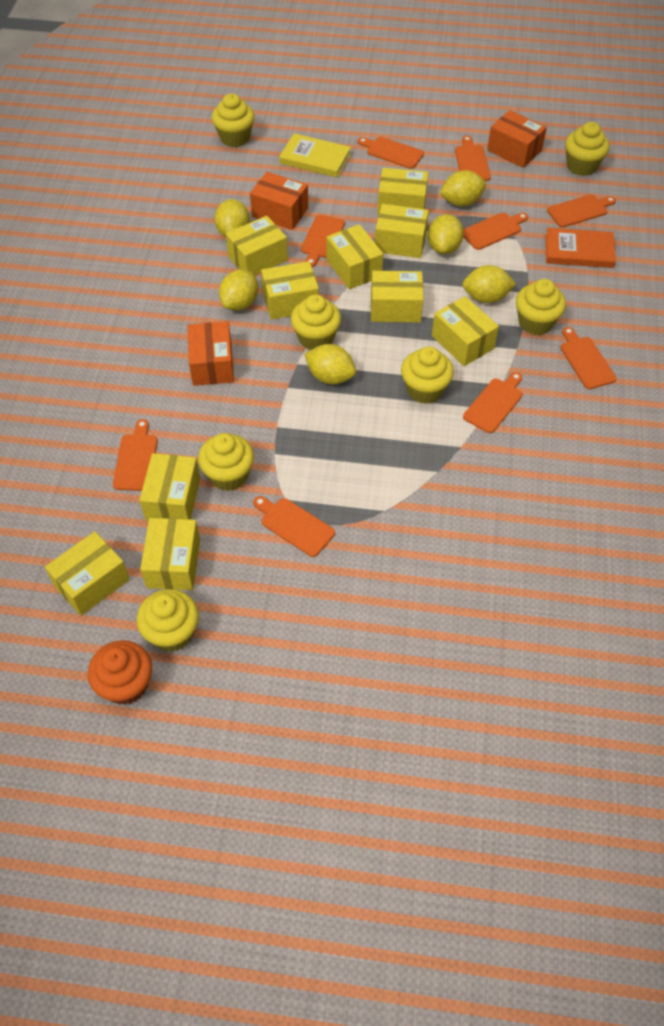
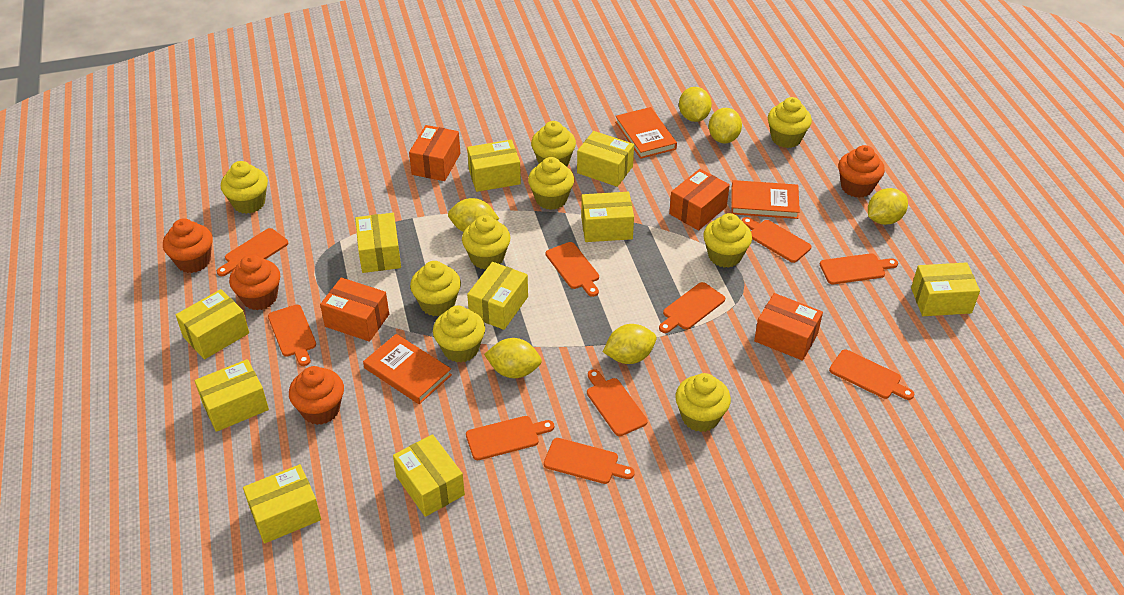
orange book: 1 -> 3
orange box: 3 -> 4
orange cupcake: 1 -> 4
orange cutting board: 9 -> 10
yellow book: 1 -> 0
yellow cupcake: 7 -> 9

